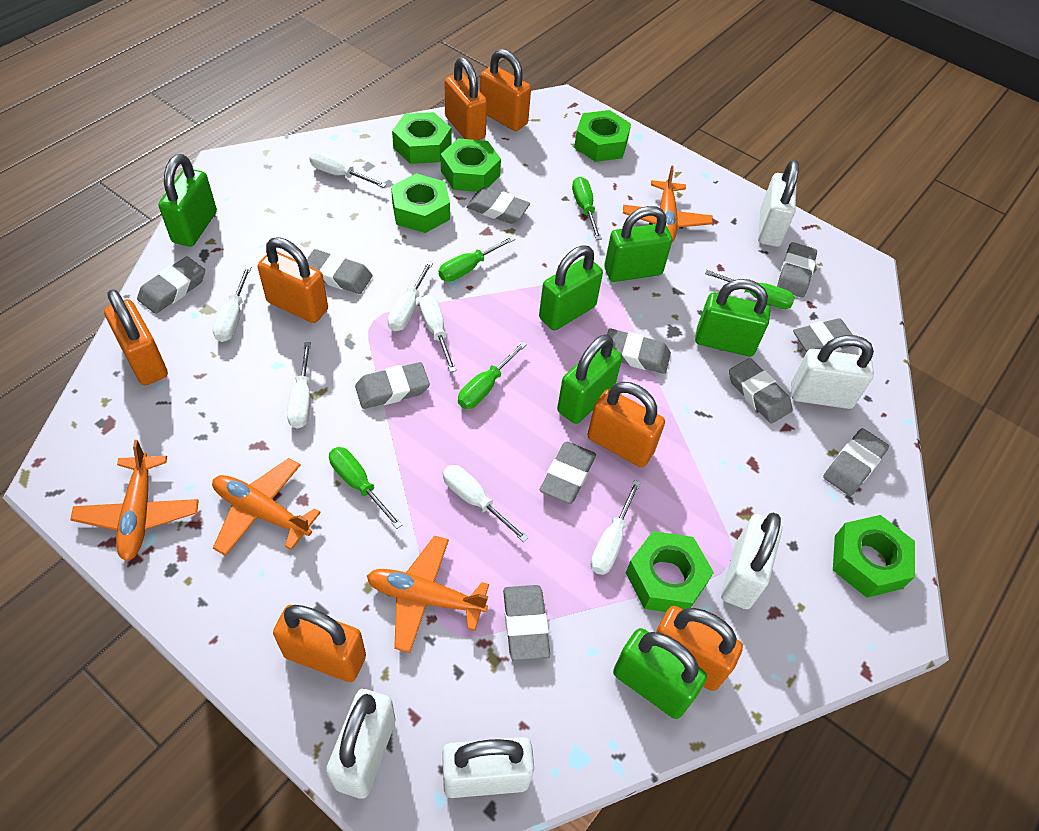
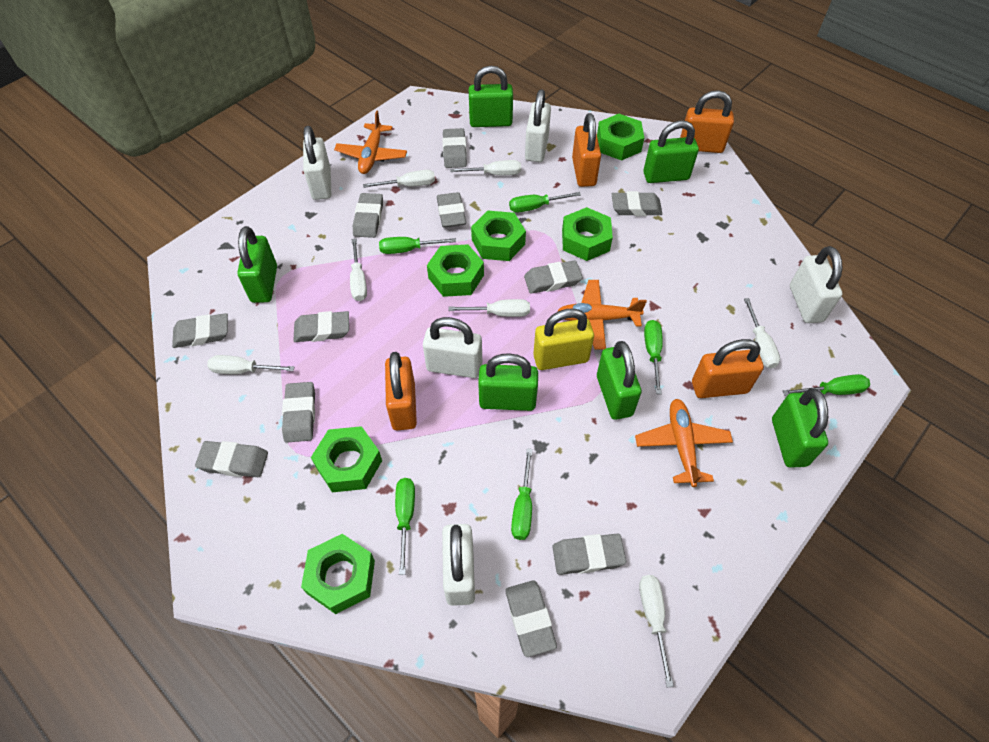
green screwdriver: 5 -> 6
orange padlock: 7 -> 4
orange plane: 4 -> 3
yellow padlock: 0 -> 1

